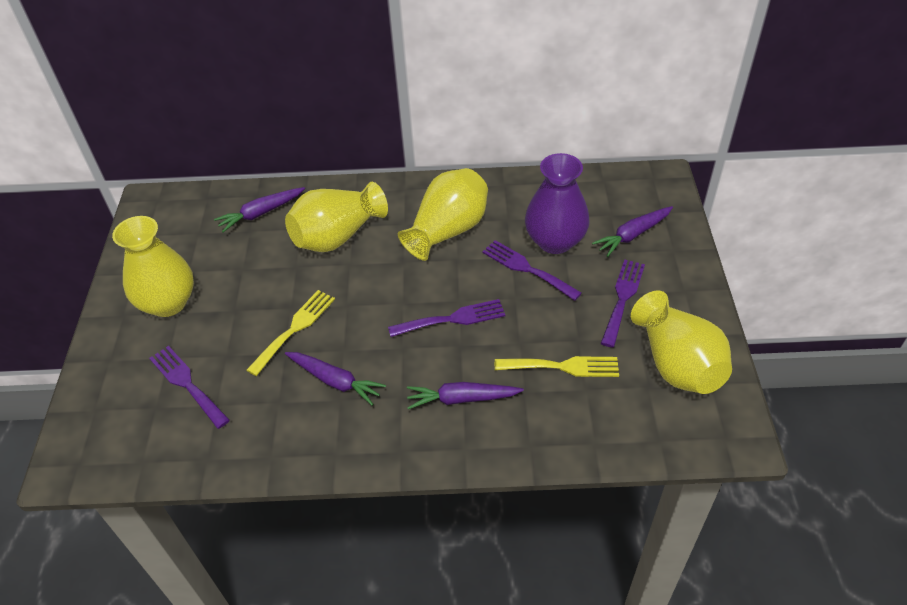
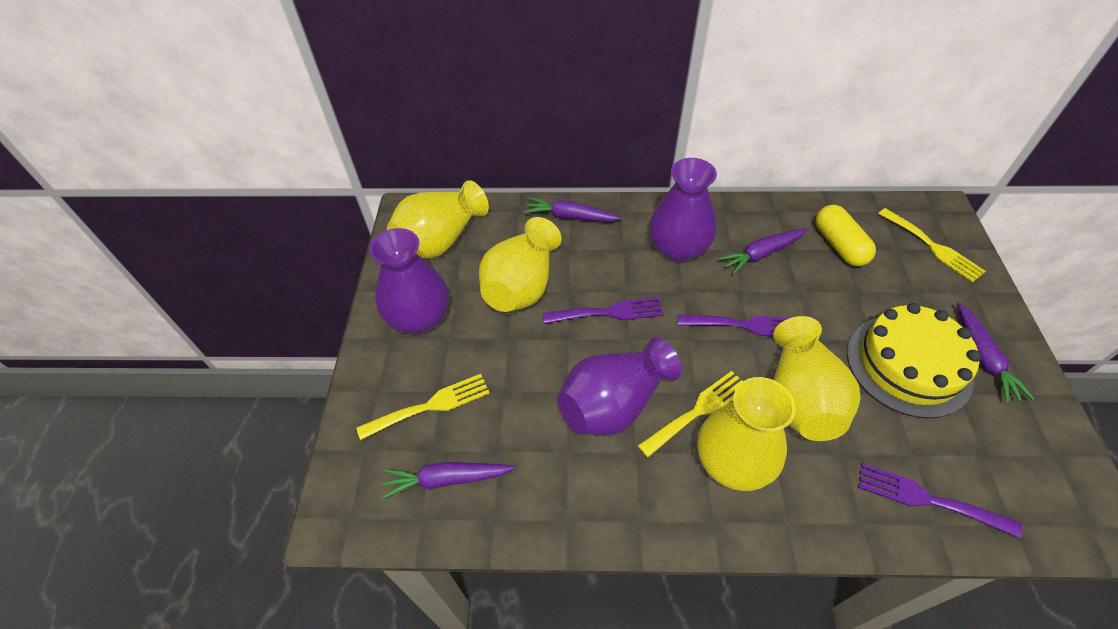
purple fork: 4 -> 3
purple vase: 1 -> 3
yellow cake: 0 -> 1
yellow capsule: 0 -> 1
yellow fork: 2 -> 3

